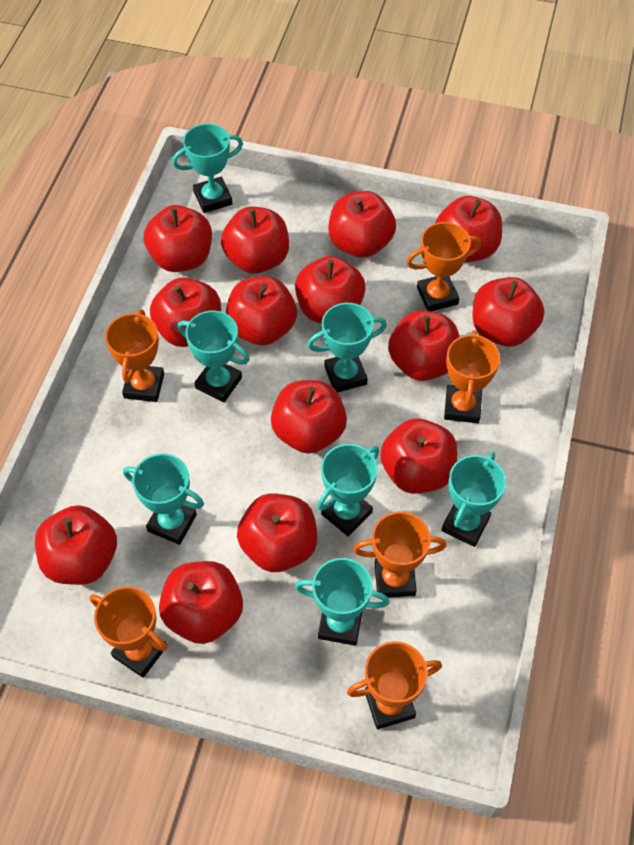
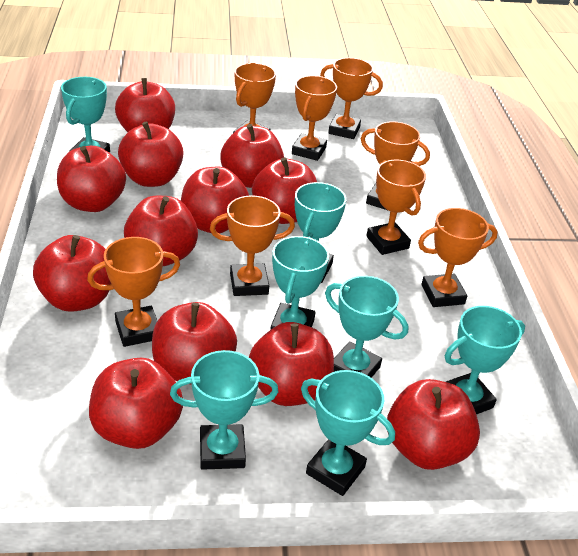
orange trophy: 6 -> 8
red apple: 14 -> 12

